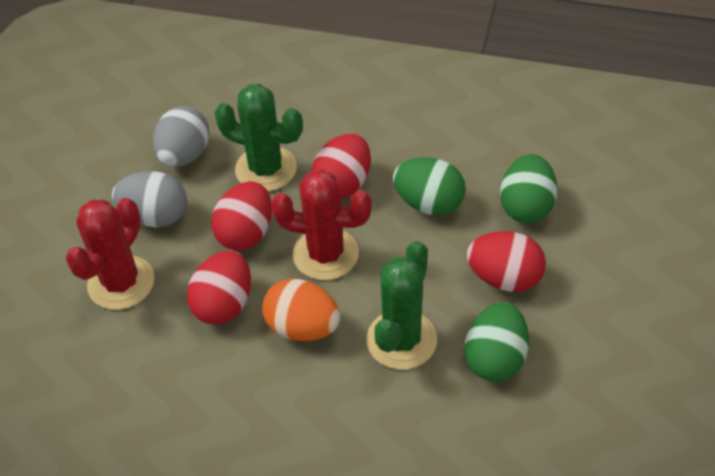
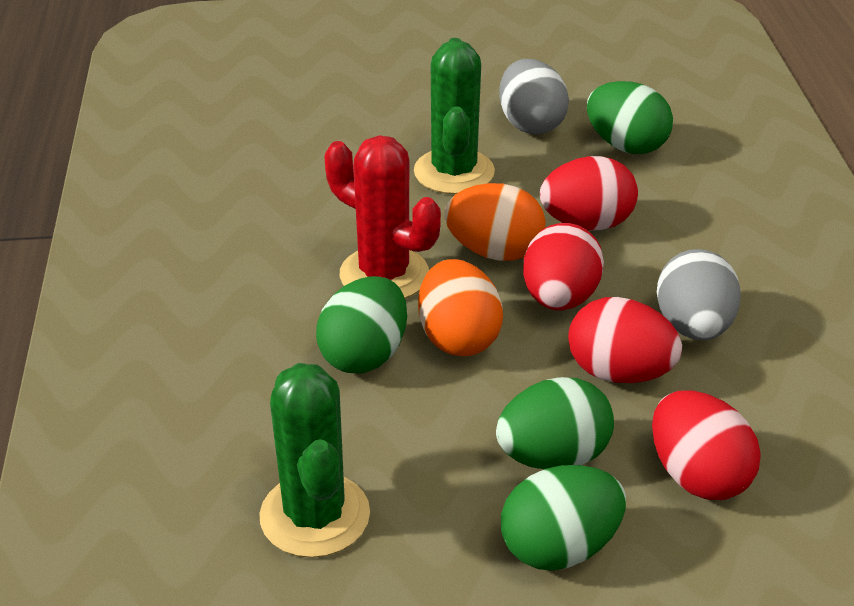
green egg: 3 -> 4
orange egg: 1 -> 2
red cactus: 2 -> 1

